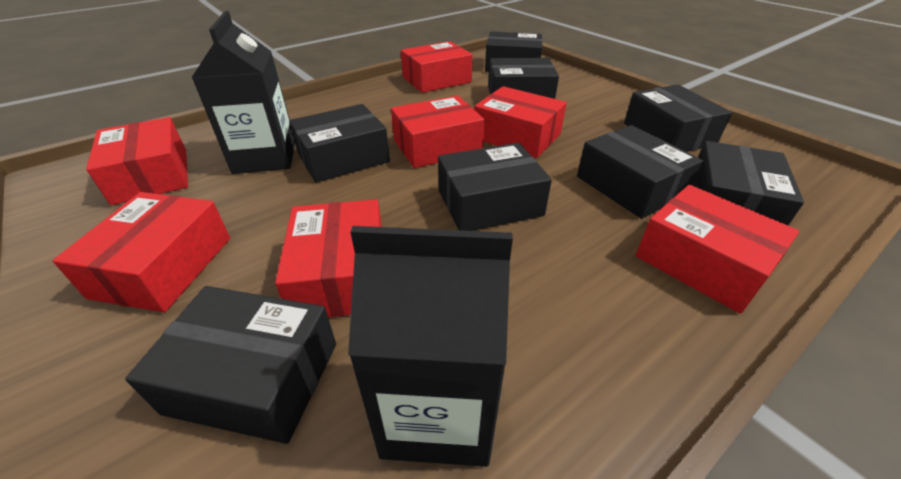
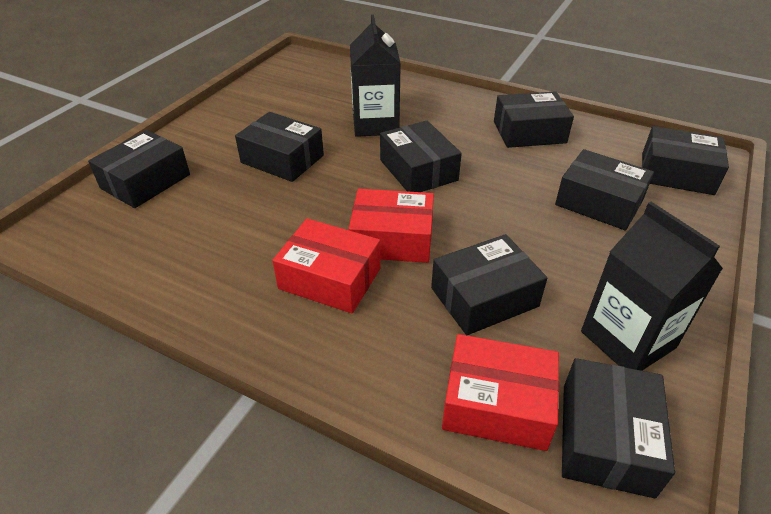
red box: 7 -> 3

